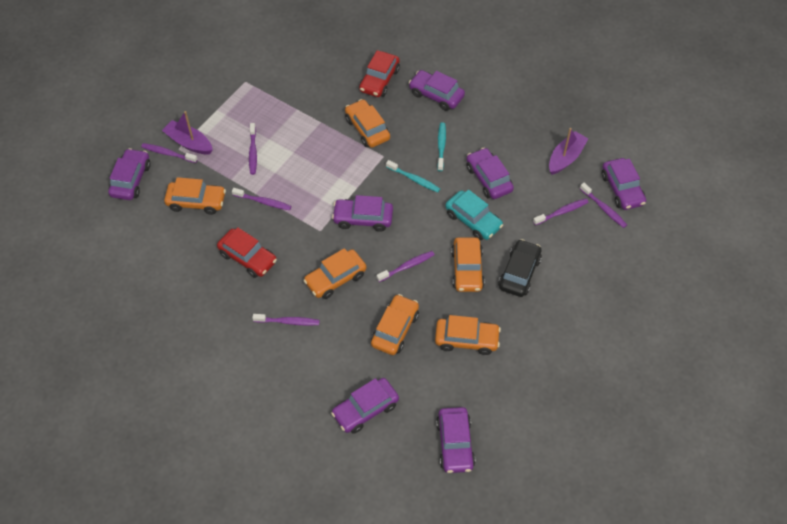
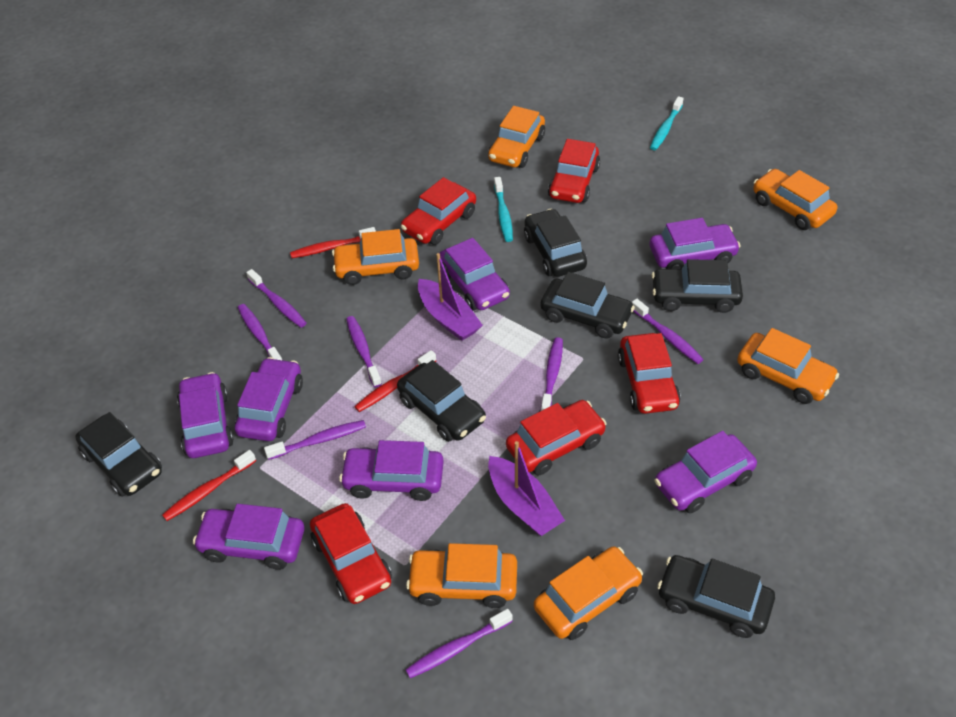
black car: 1 -> 6
red car: 2 -> 5
red toothbrush: 0 -> 3
turquoise car: 1 -> 0

